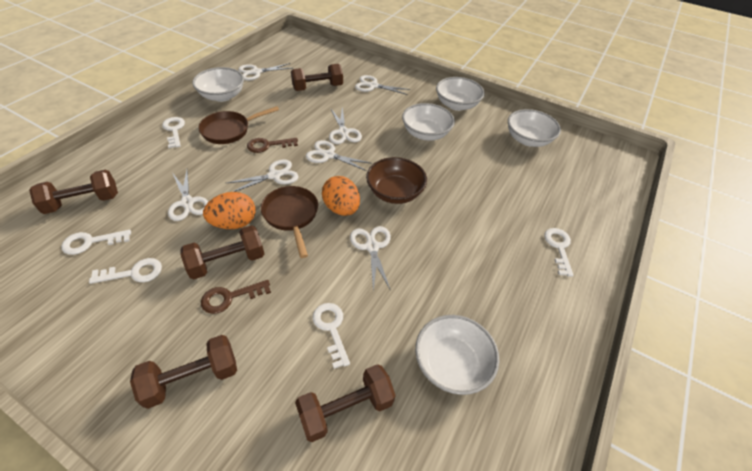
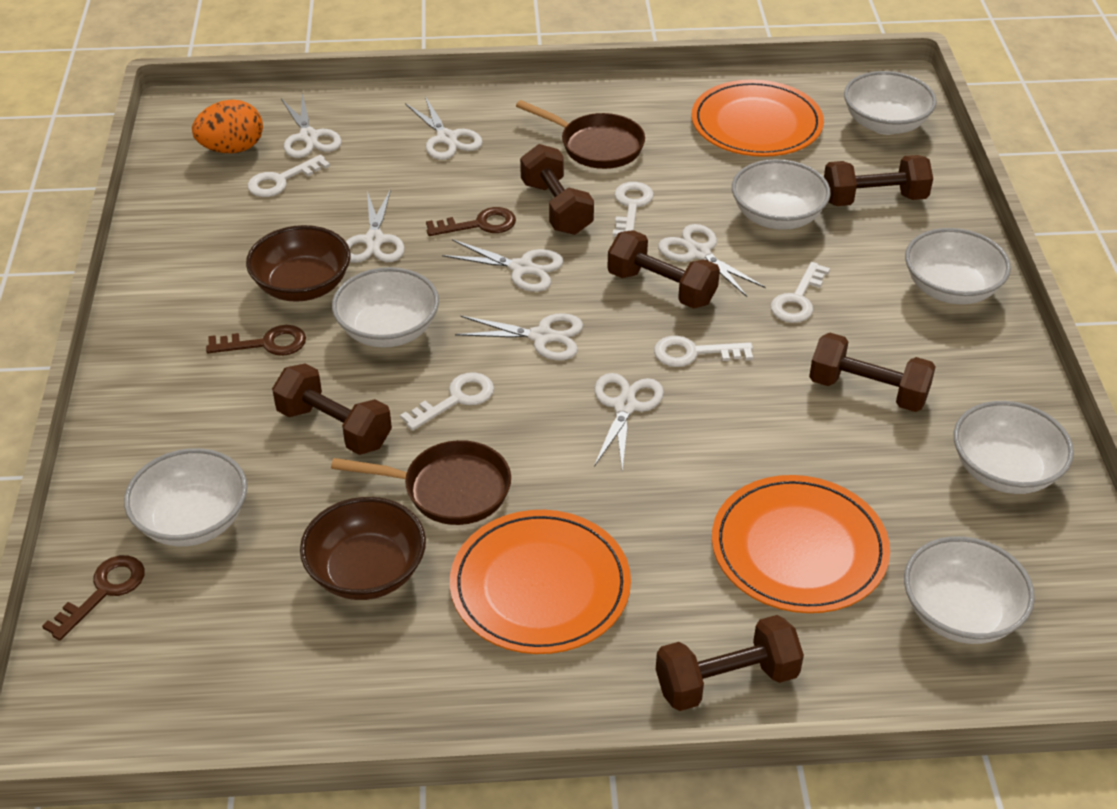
brown bowl: 1 -> 2
brown dumbbell: 5 -> 6
brown key: 2 -> 3
orange egg: 2 -> 1
orange plate: 0 -> 3
white bowl: 5 -> 7

